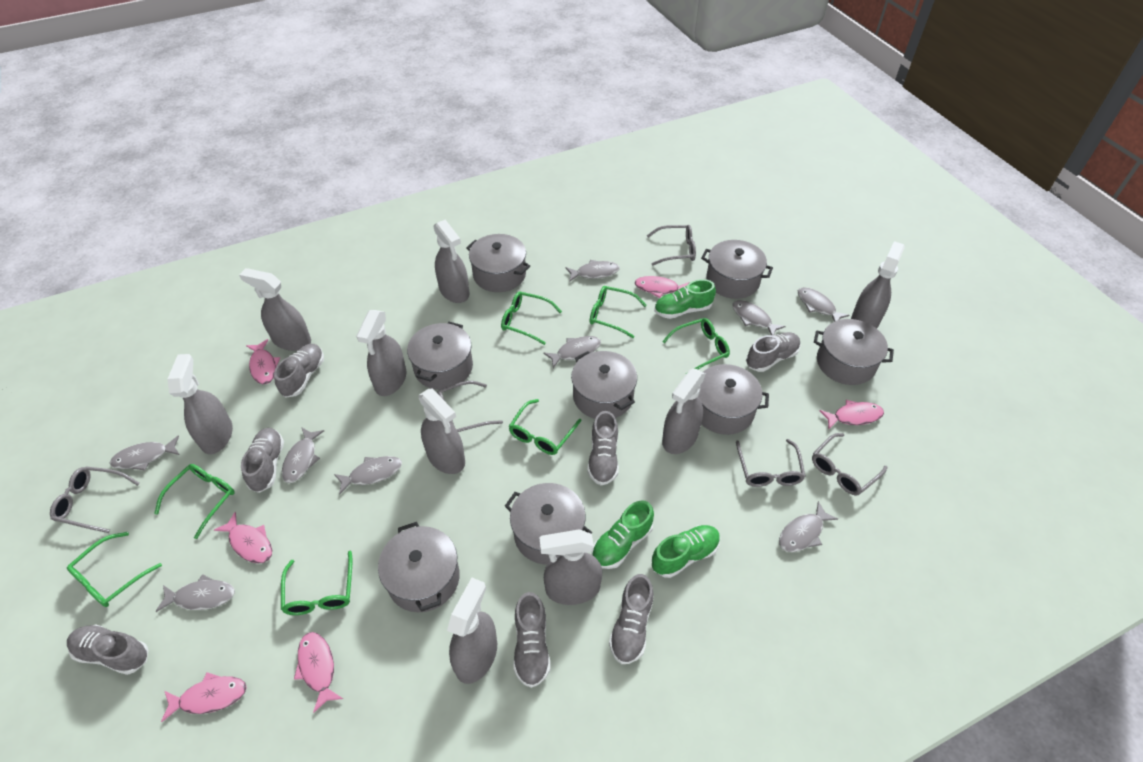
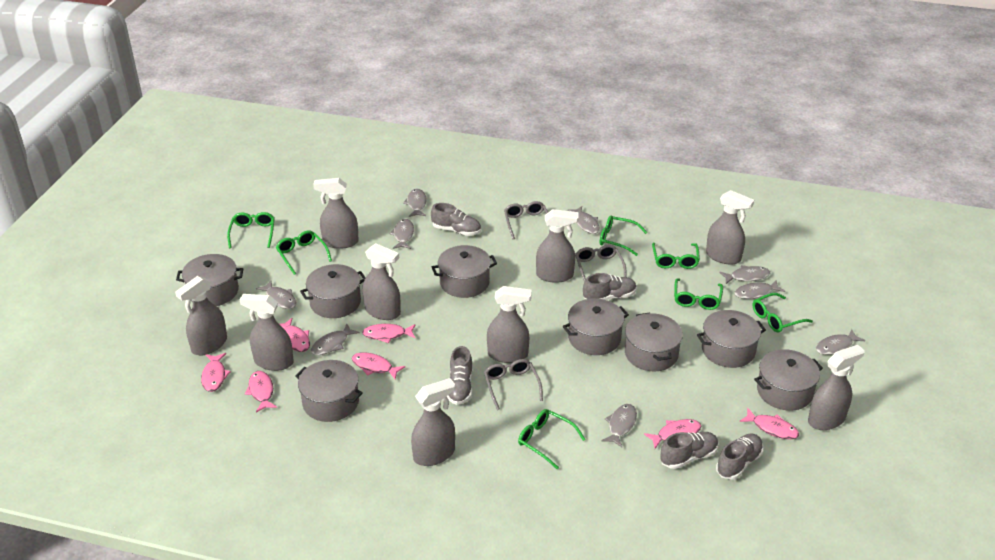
green shoe: 3 -> 0
grey glasses: 5 -> 3
grey shoe: 7 -> 5
pink fish: 6 -> 7

